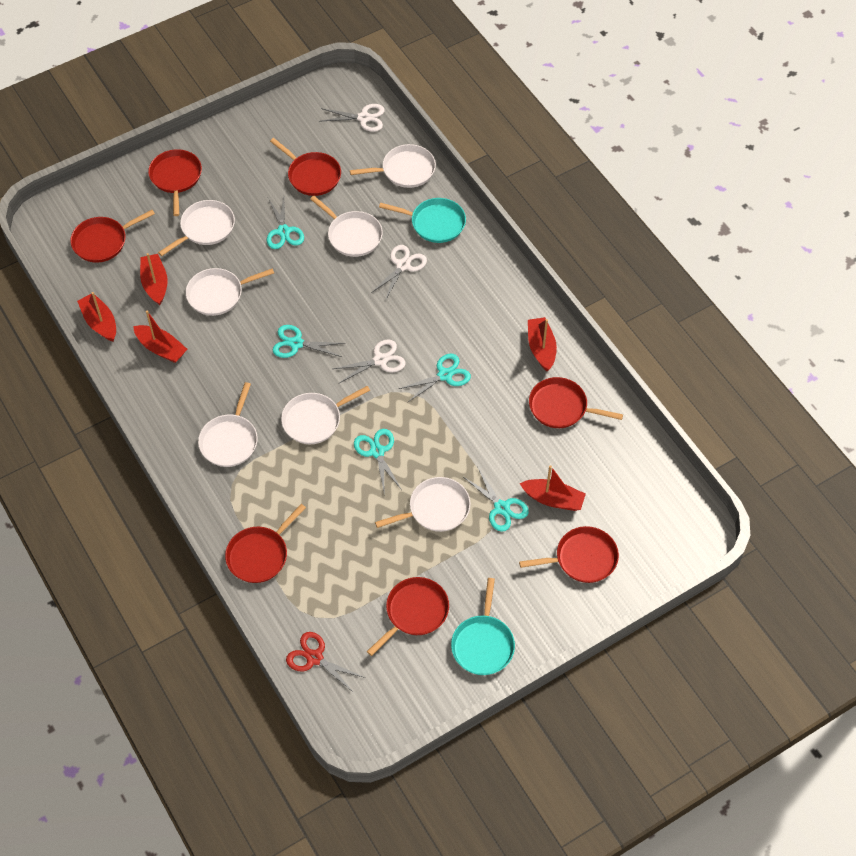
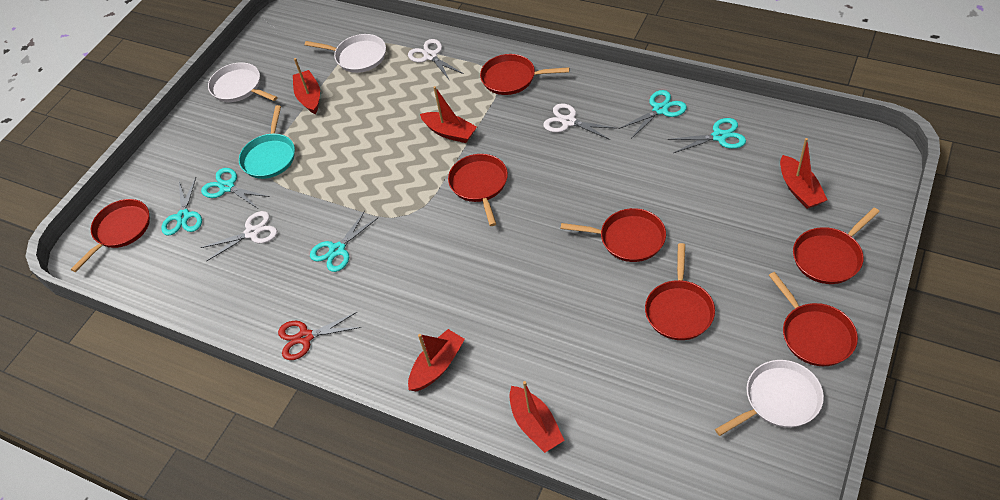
turquoise pan: 2 -> 1
white pan: 7 -> 3

